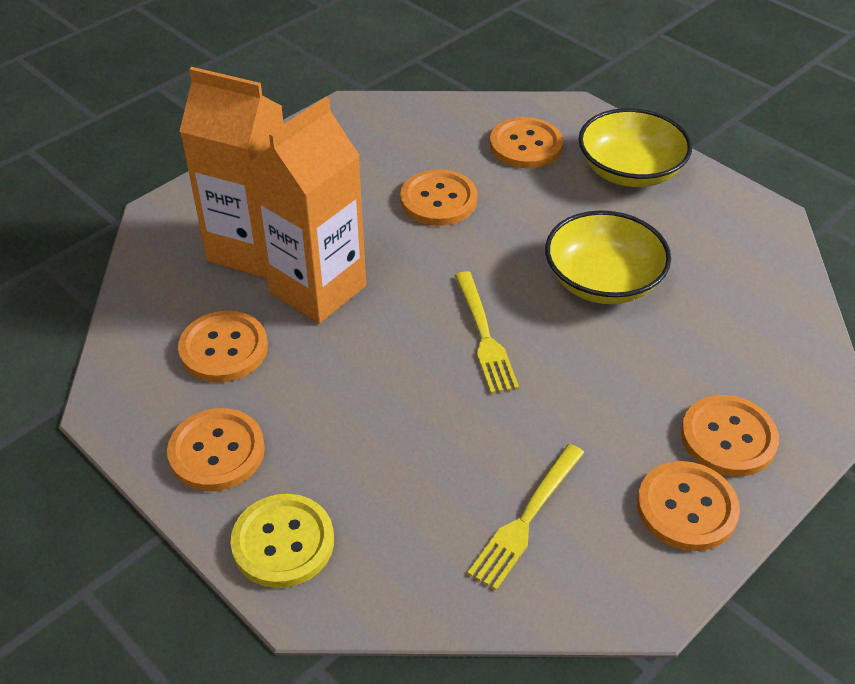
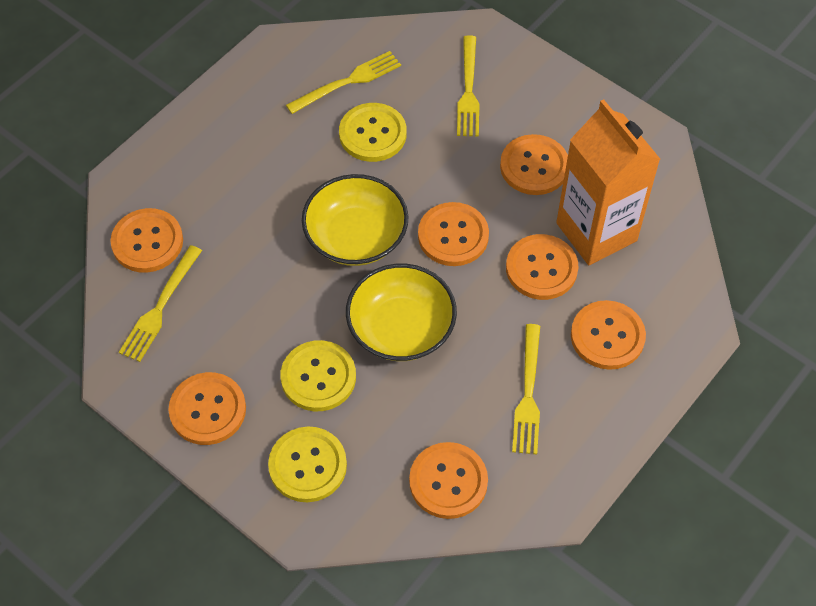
orange button: 6 -> 7
orange carton: 2 -> 1
yellow button: 1 -> 3
yellow fork: 2 -> 4

